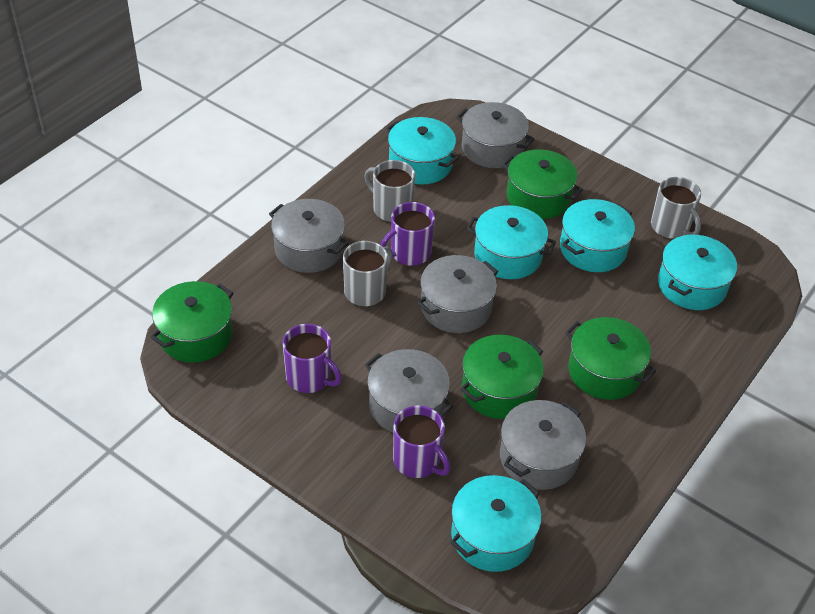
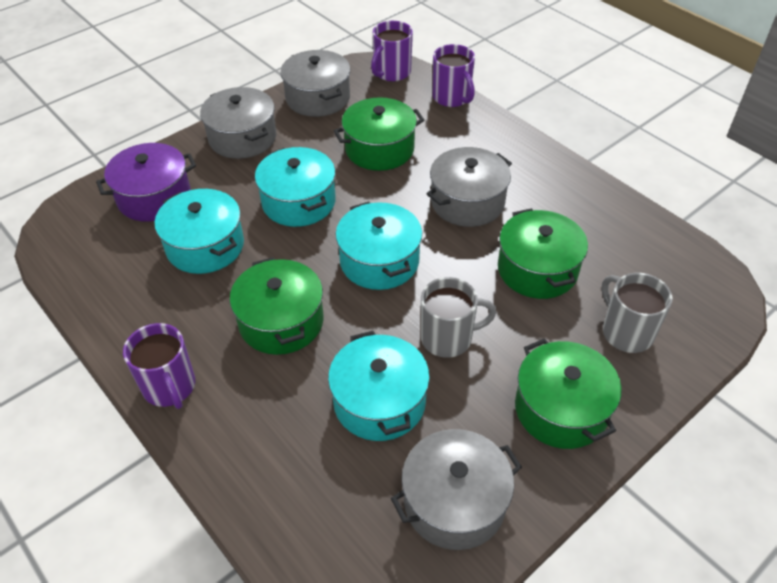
grey mug: 3 -> 2
grey pot: 5 -> 4
purple pot: 0 -> 1
turquoise pot: 5 -> 4

